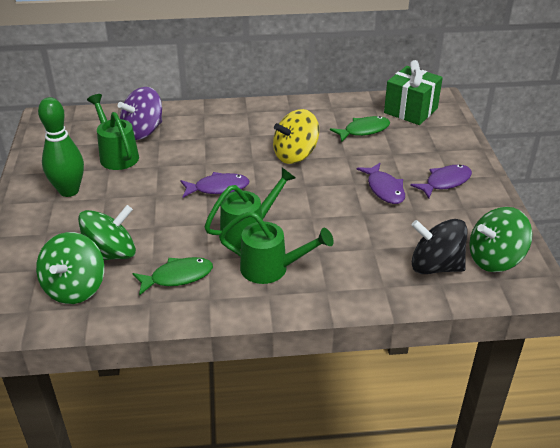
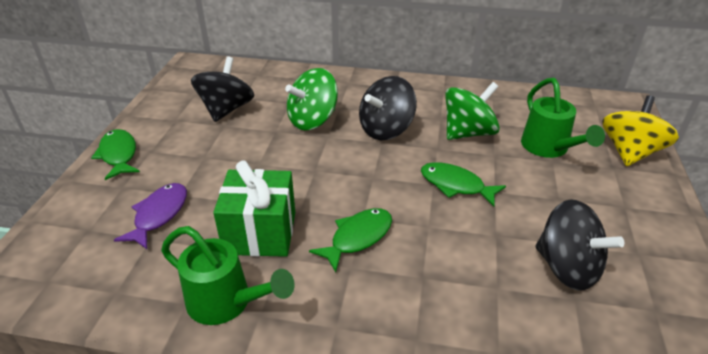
black spinning top: 1 -> 3
green bowling pin: 1 -> 0
green fish: 2 -> 3
green spinning top: 3 -> 2
green watering can: 3 -> 2
purple fish: 3 -> 1
purple spinning top: 1 -> 0

